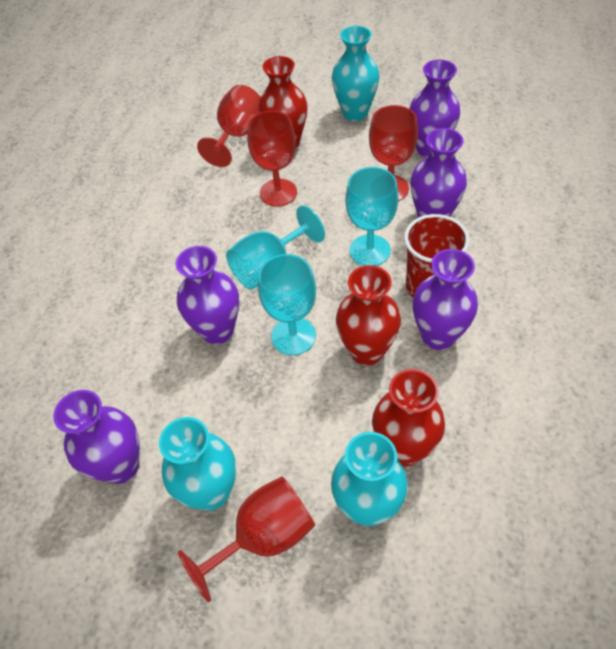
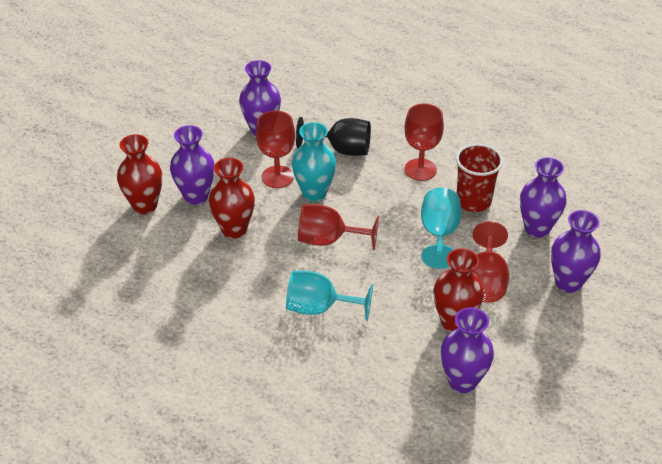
black goblet: 0 -> 1
turquoise goblet: 3 -> 2
turquoise vase: 3 -> 1

